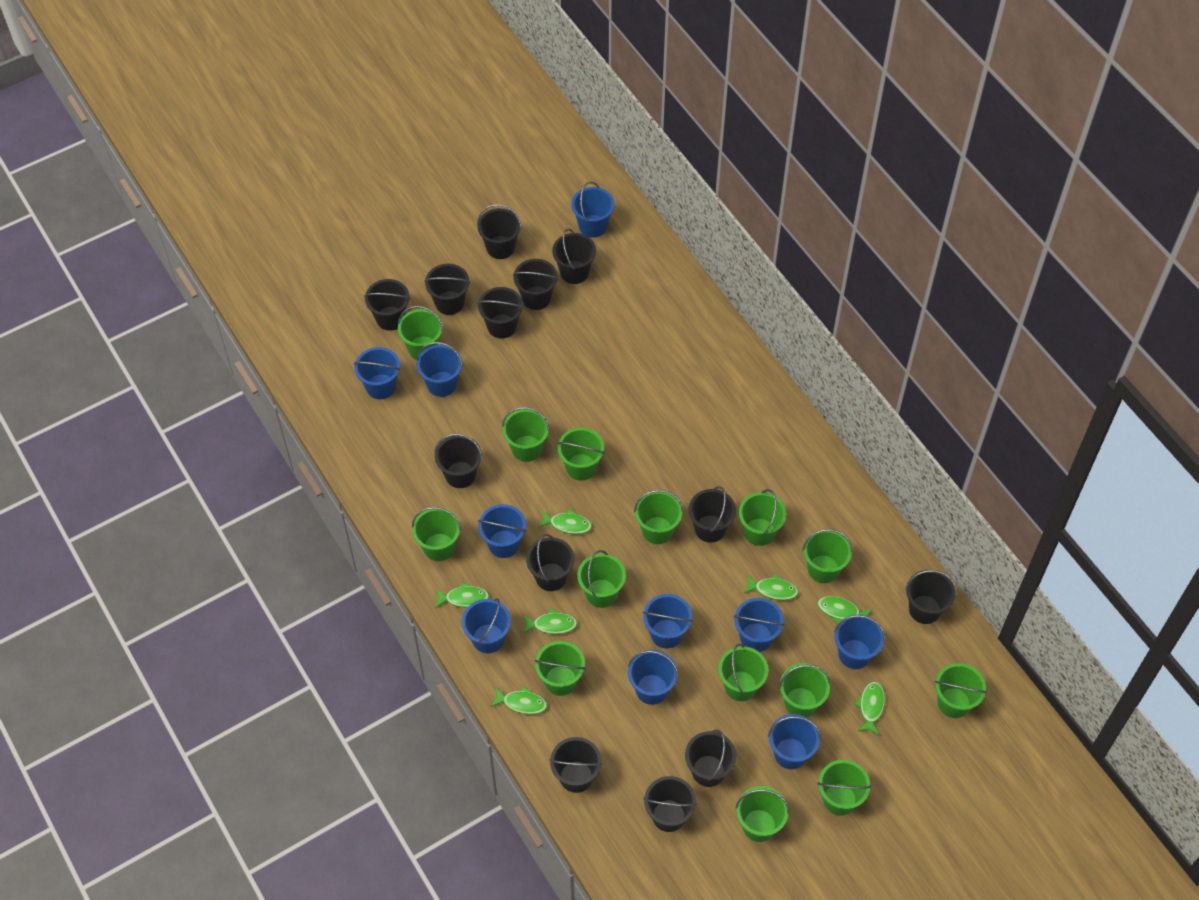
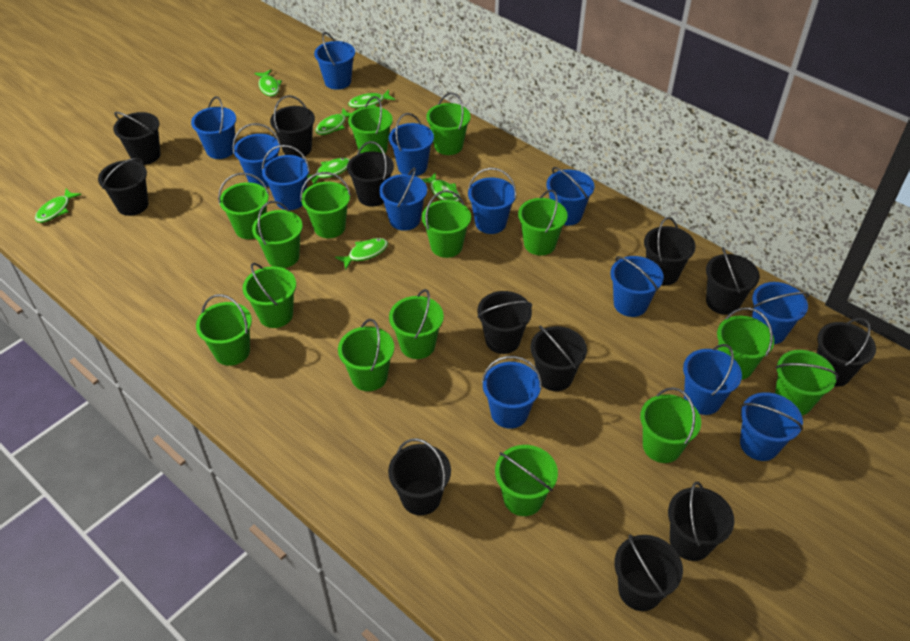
black bucket: 13 -> 12
blue bucket: 10 -> 13
green bucket: 14 -> 15

